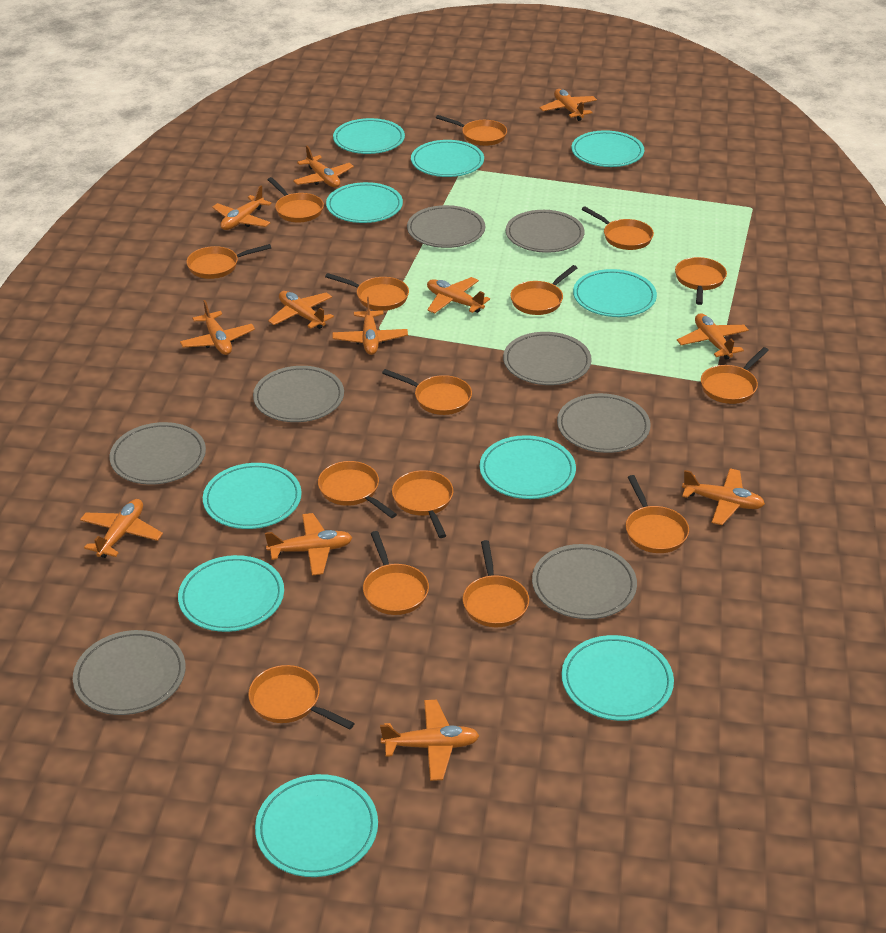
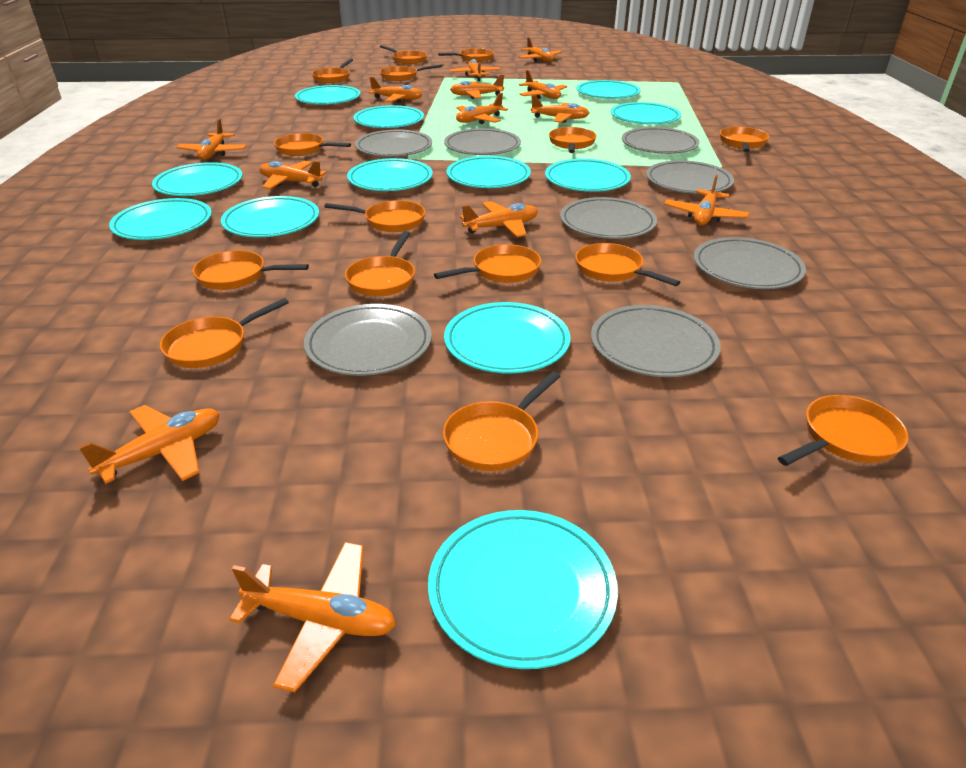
orange plane: 12 -> 13
turquoise plate: 10 -> 12

